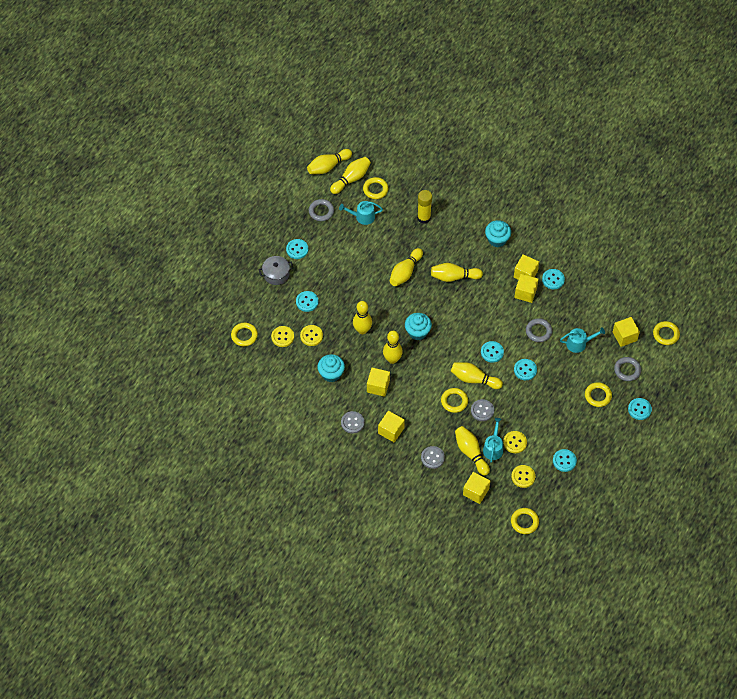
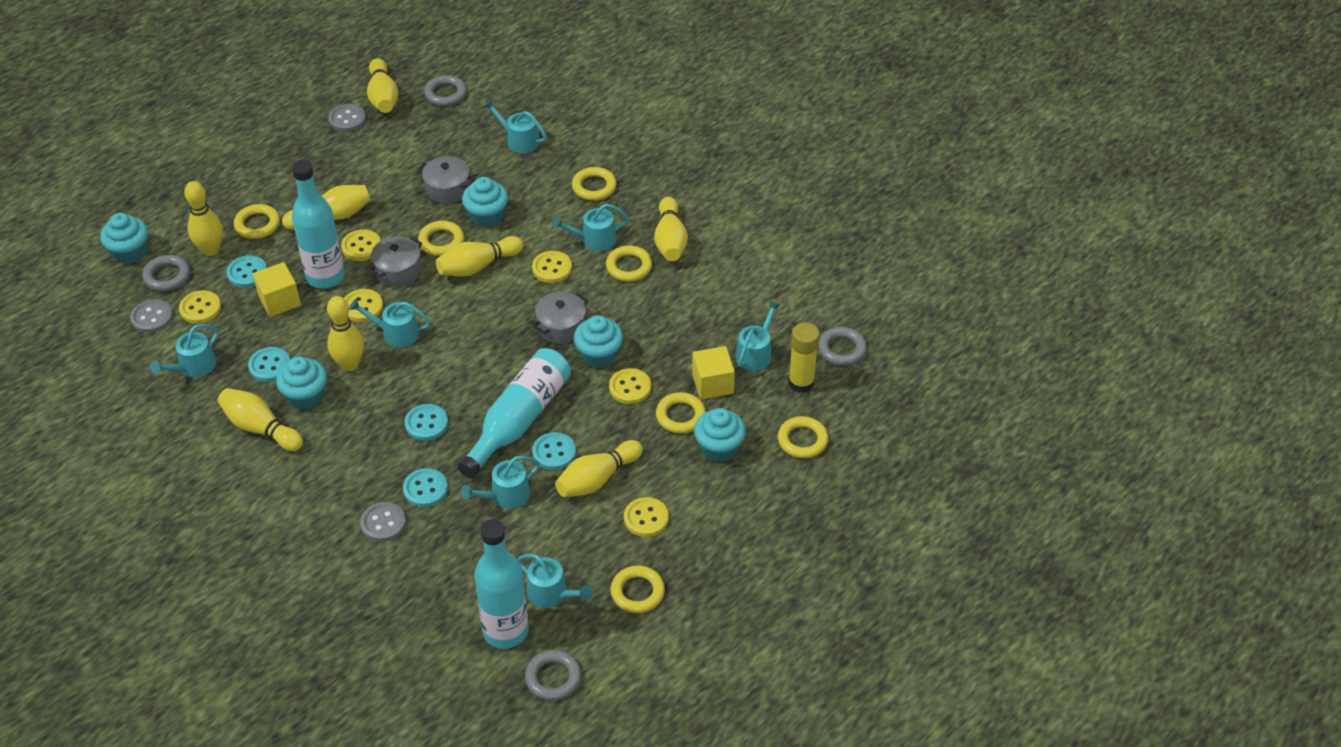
grey pot: 1 -> 3
grey ring: 3 -> 4
turquoise bottle: 0 -> 3
turquoise button: 7 -> 5
turquoise cupcake: 3 -> 5
turquoise watering can: 3 -> 7
yellow button: 4 -> 6
yellow cube: 6 -> 2
yellow ring: 6 -> 7

